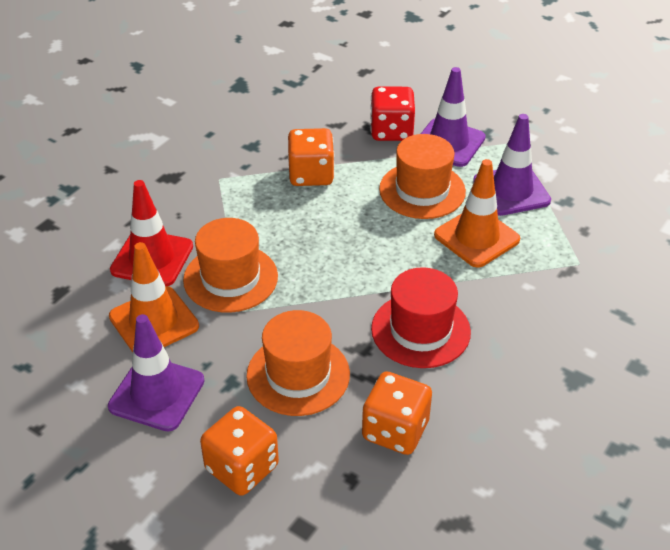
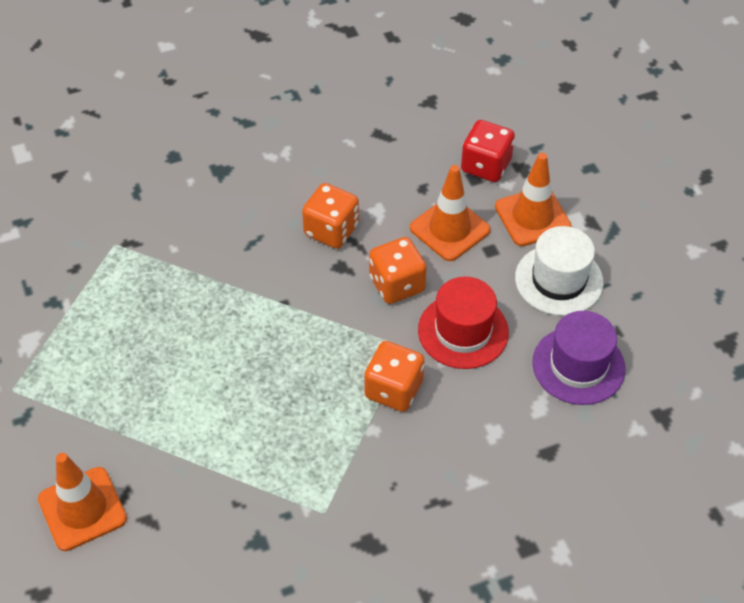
orange hat: 3 -> 0
orange traffic cone: 2 -> 3
purple hat: 0 -> 1
purple traffic cone: 3 -> 0
red traffic cone: 1 -> 0
white hat: 0 -> 1

